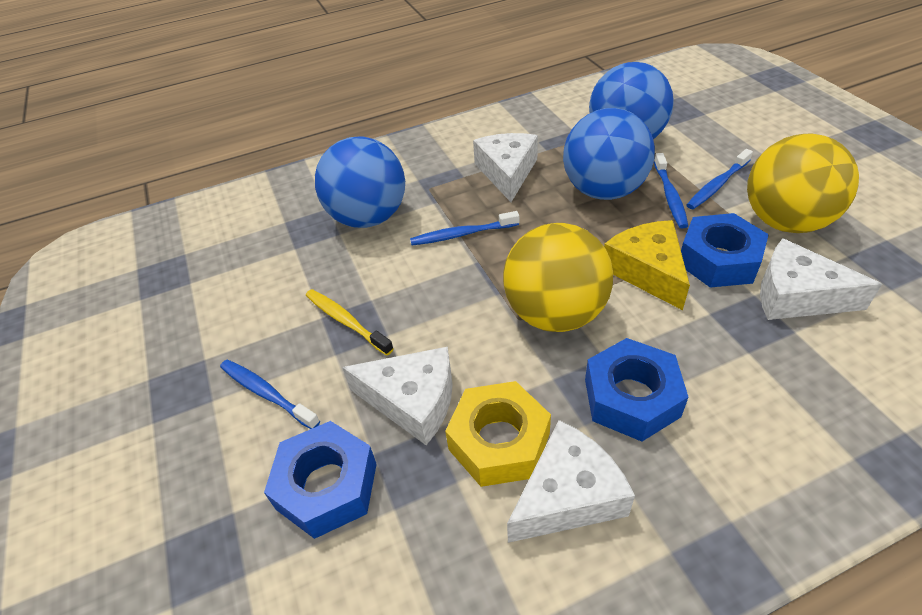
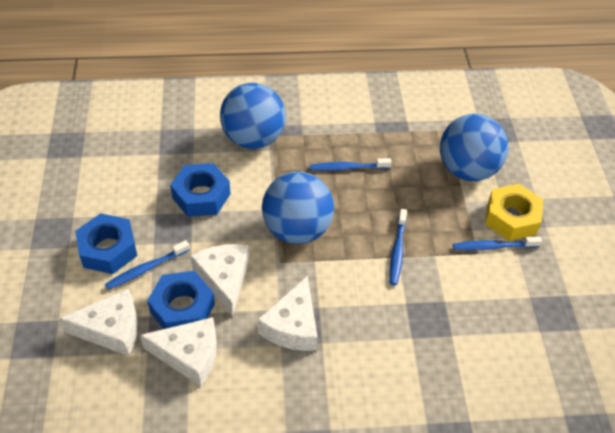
yellow ball: 2 -> 0
yellow cheese: 1 -> 0
yellow toothbrush: 1 -> 0

